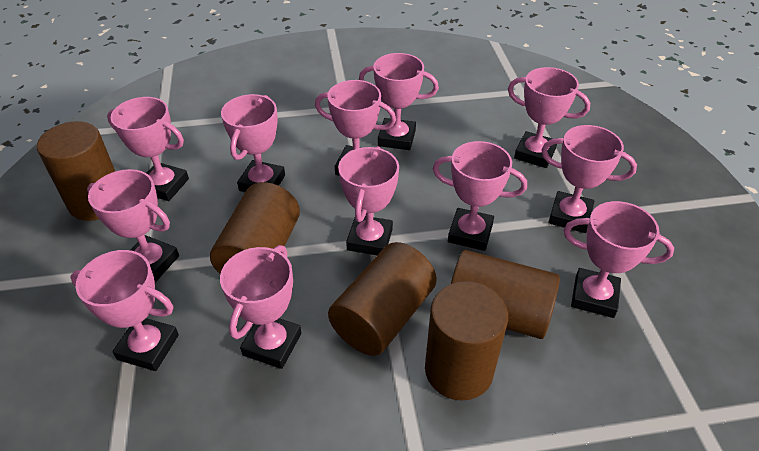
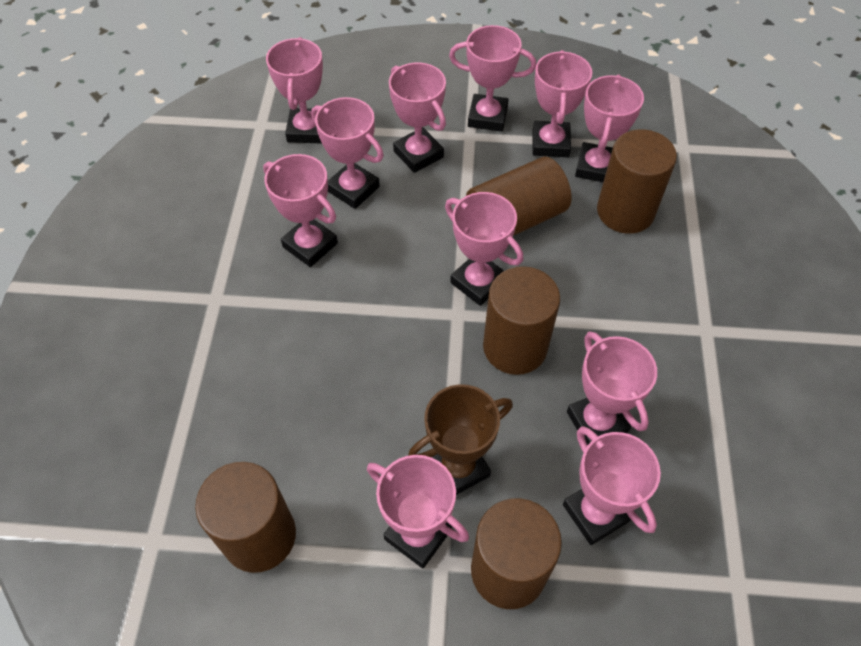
brown trophy: 0 -> 1
pink trophy: 12 -> 11

